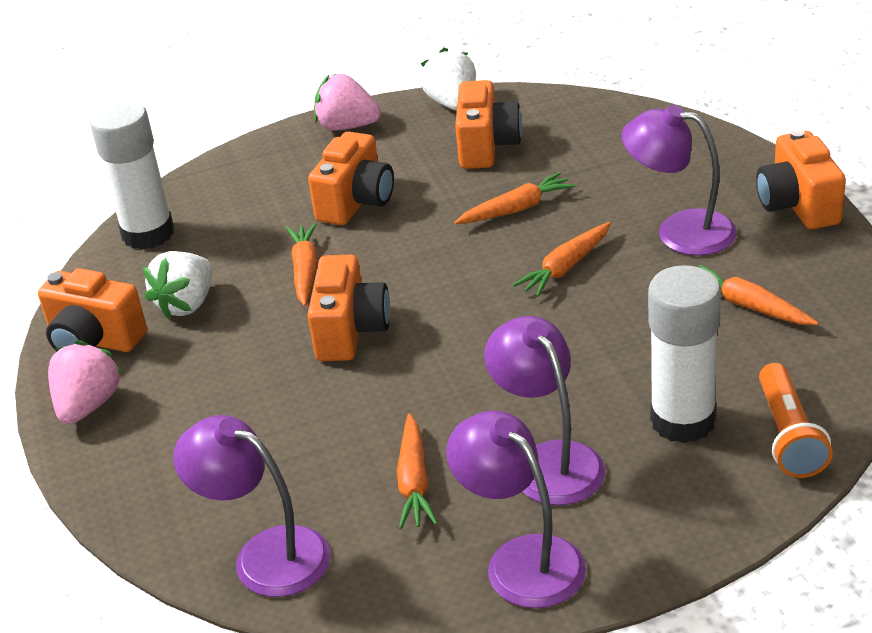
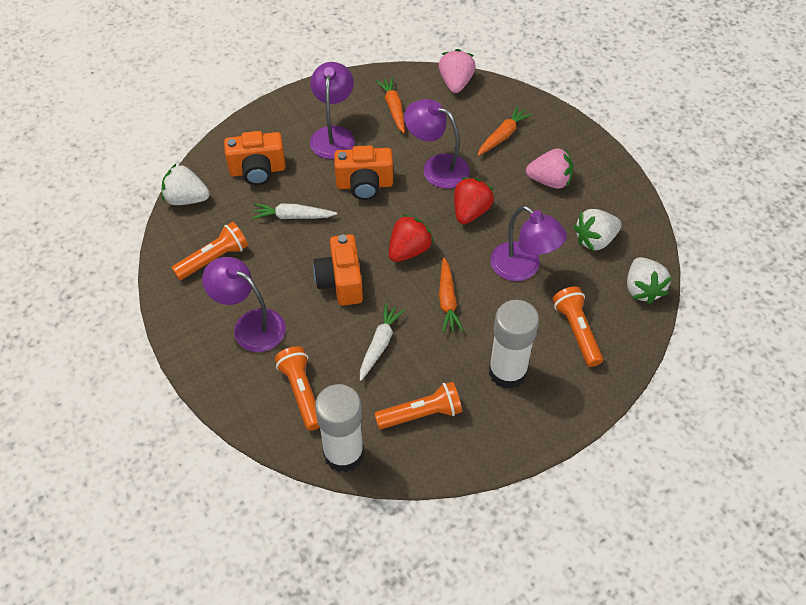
orange camera: 5 -> 3
orange carrot: 5 -> 3
orange flashlight: 1 -> 4
red strawberry: 0 -> 2
white carrot: 0 -> 2
white strawberry: 2 -> 3

